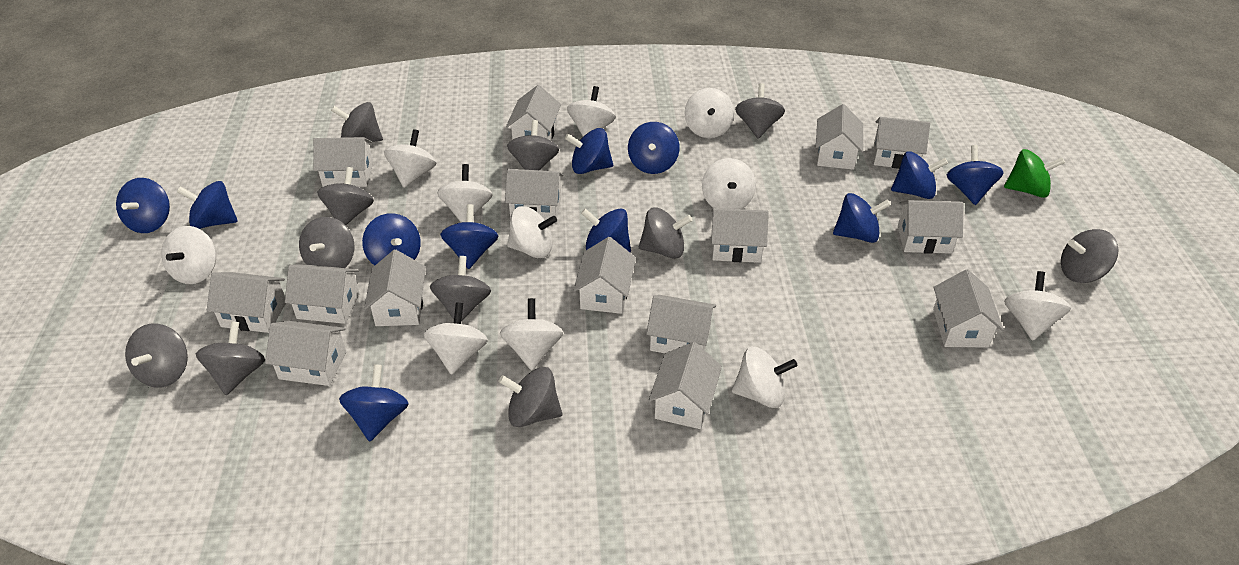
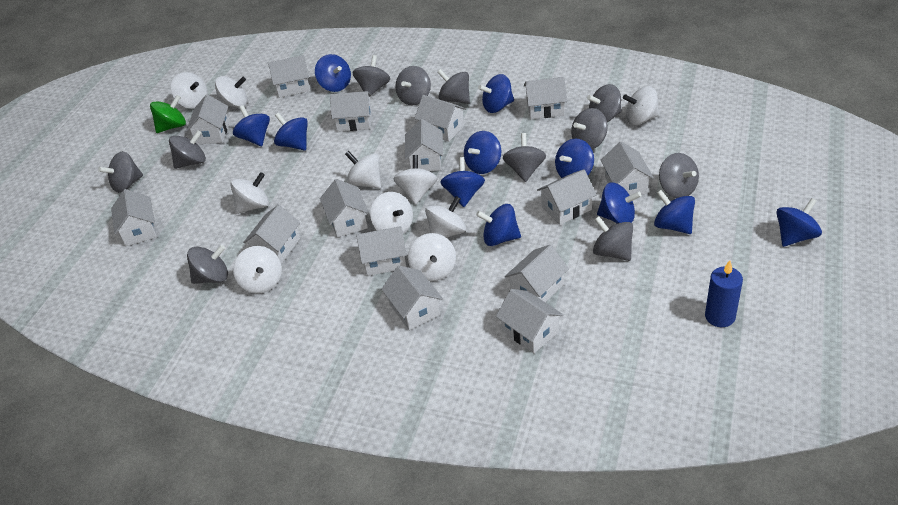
blue candle: 0 -> 1
white spinning top: 11 -> 10

